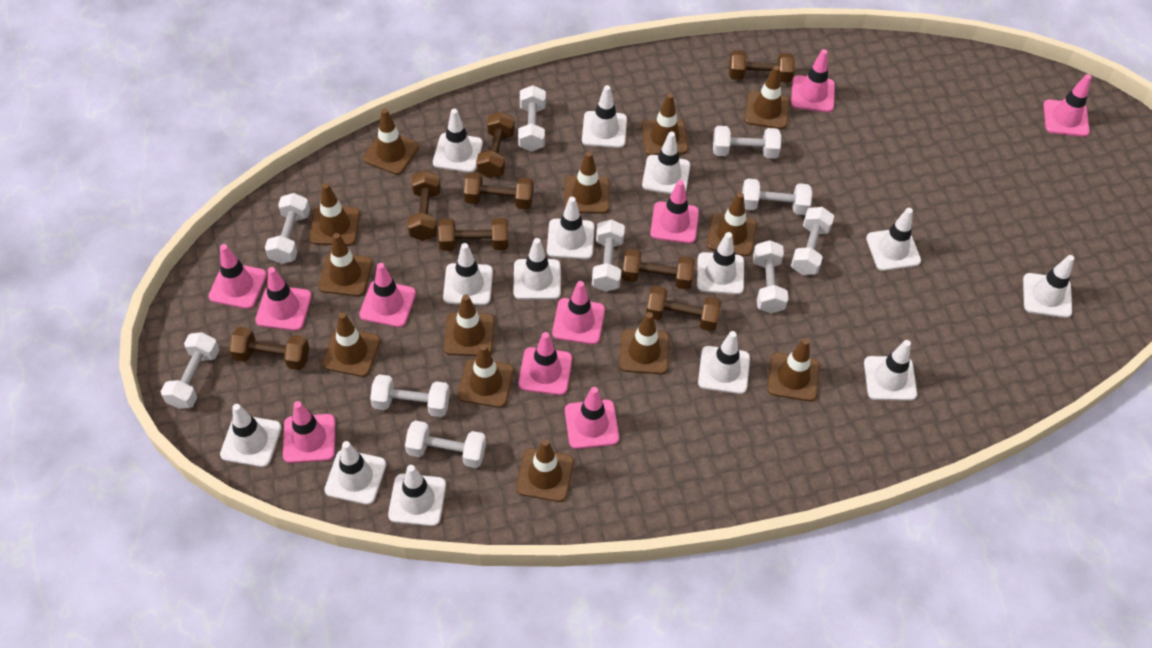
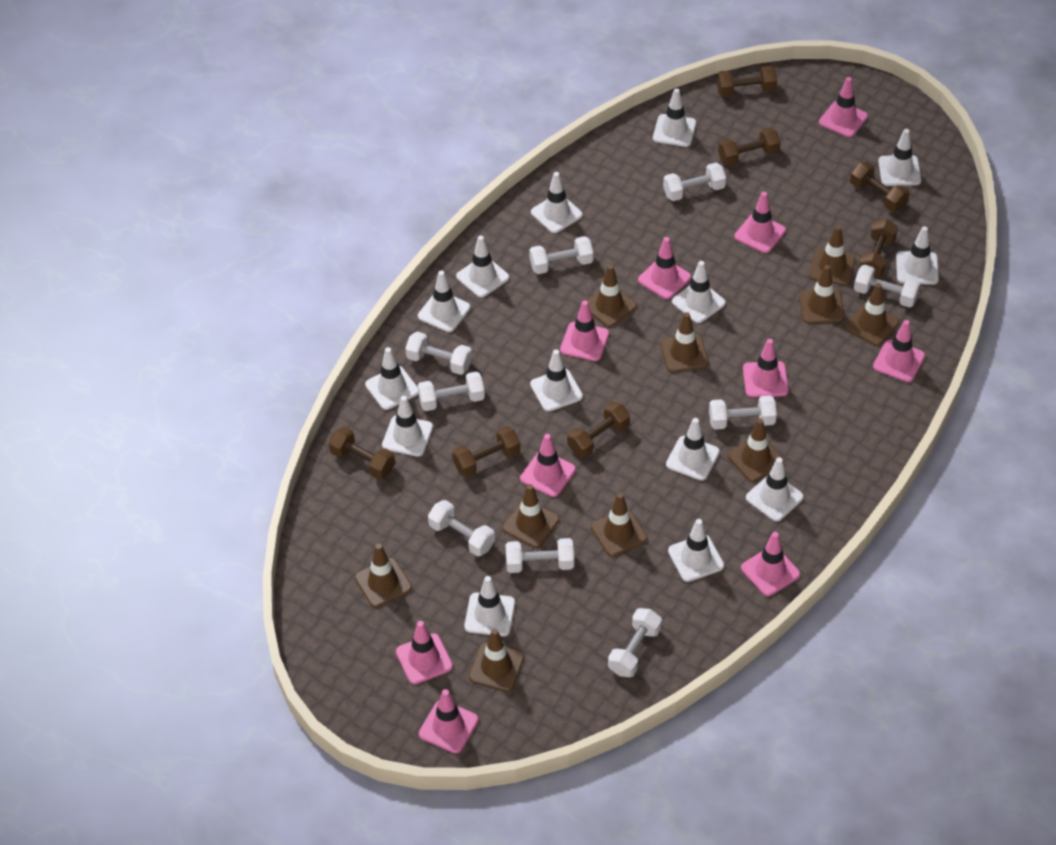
brown dumbbell: 8 -> 7
brown traffic cone: 13 -> 10
white dumbbell: 10 -> 9

